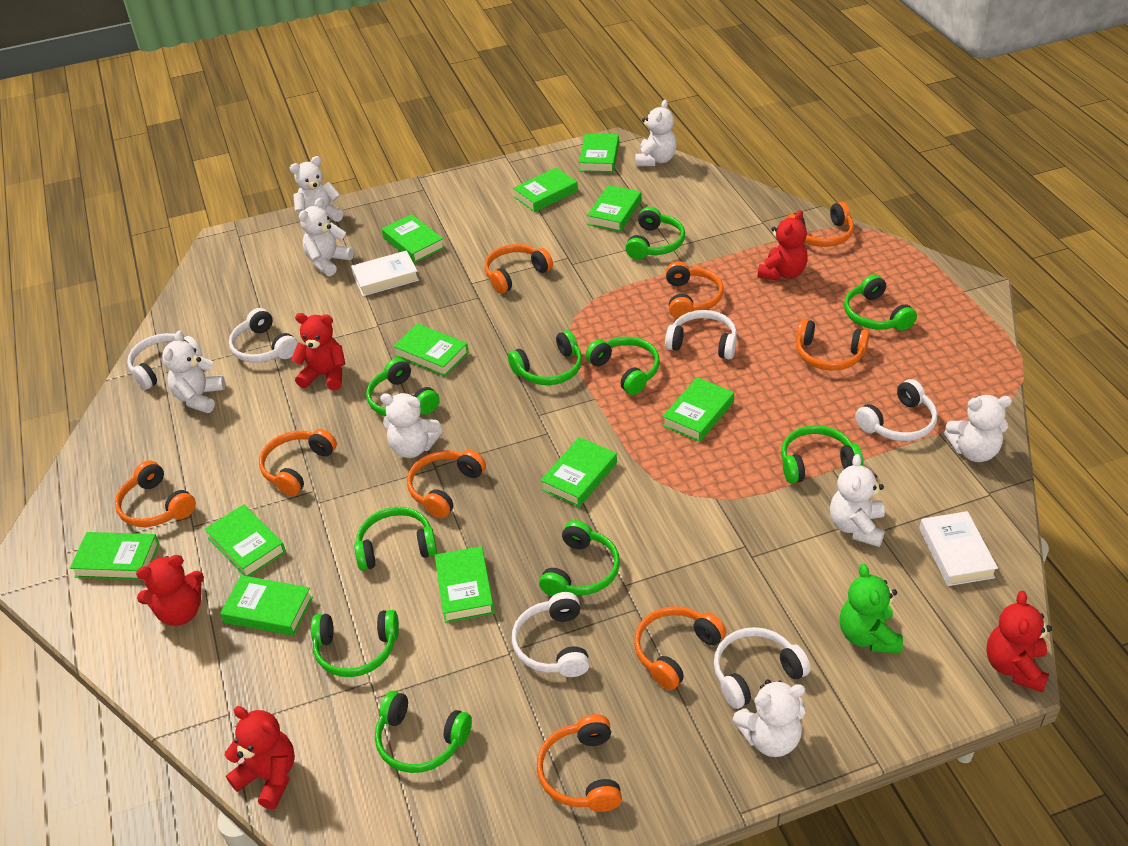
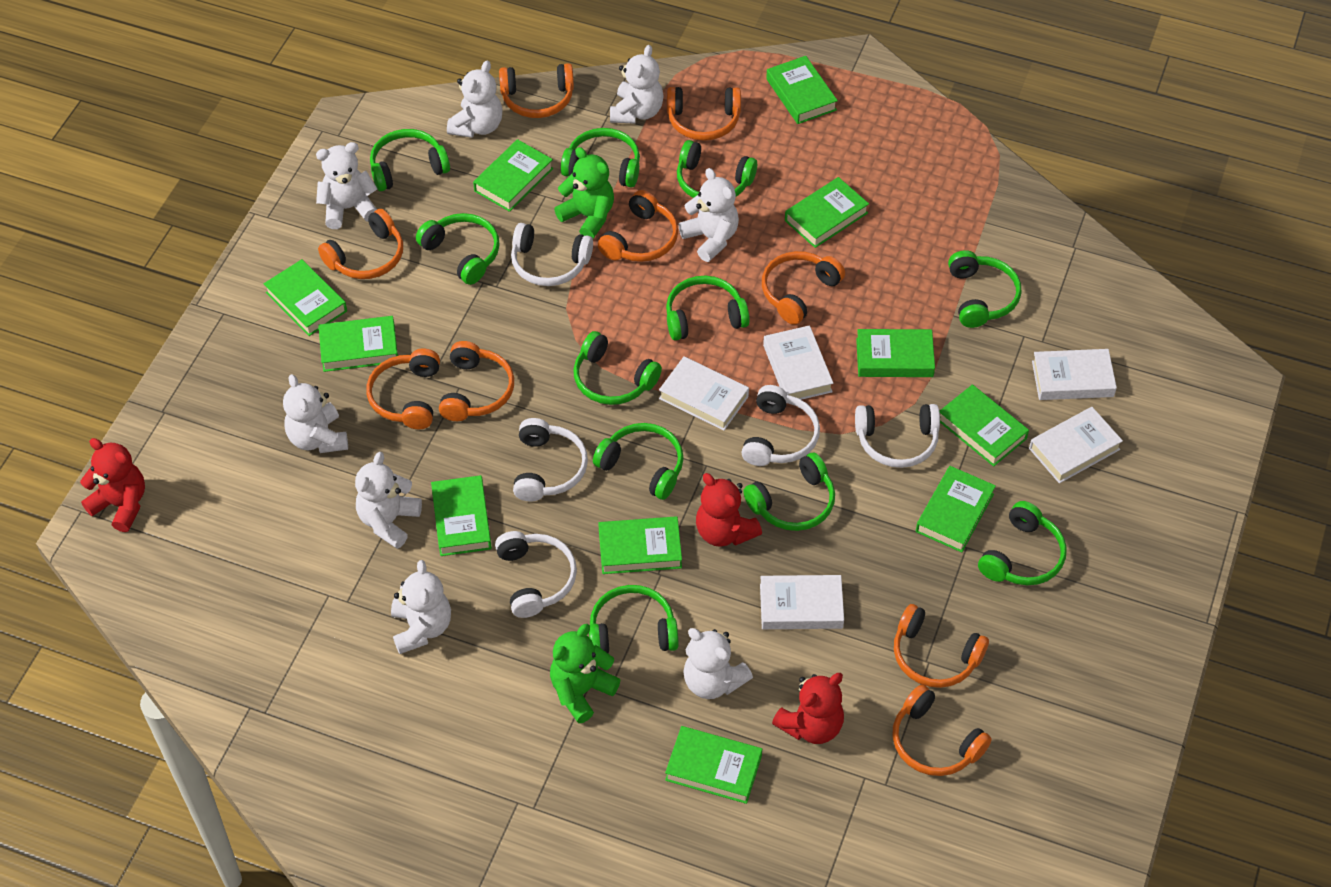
green headphones: 10 -> 11
green teddy bear: 1 -> 2
red teddy bear: 5 -> 3
white book: 2 -> 5
white headphones: 6 -> 5

